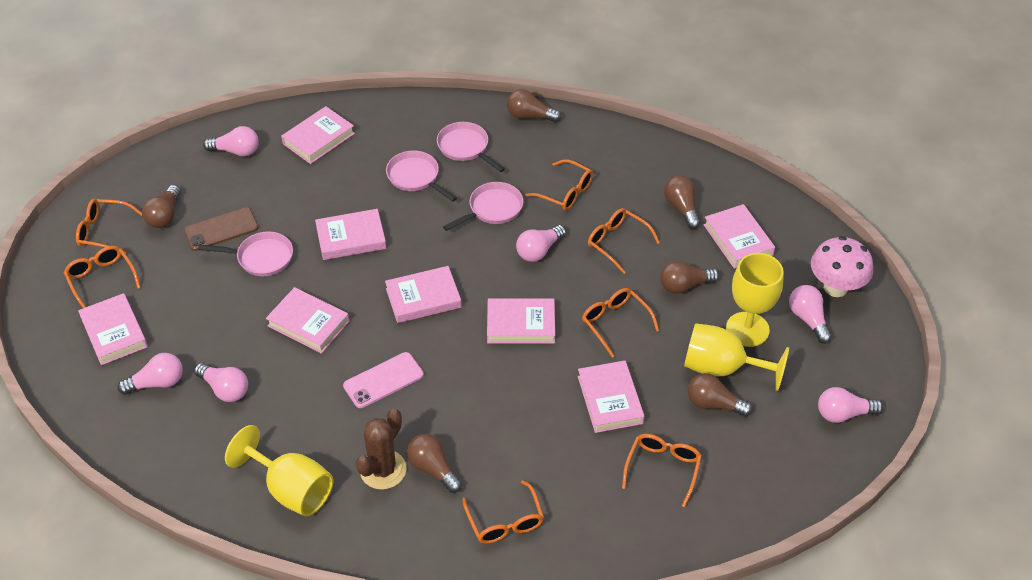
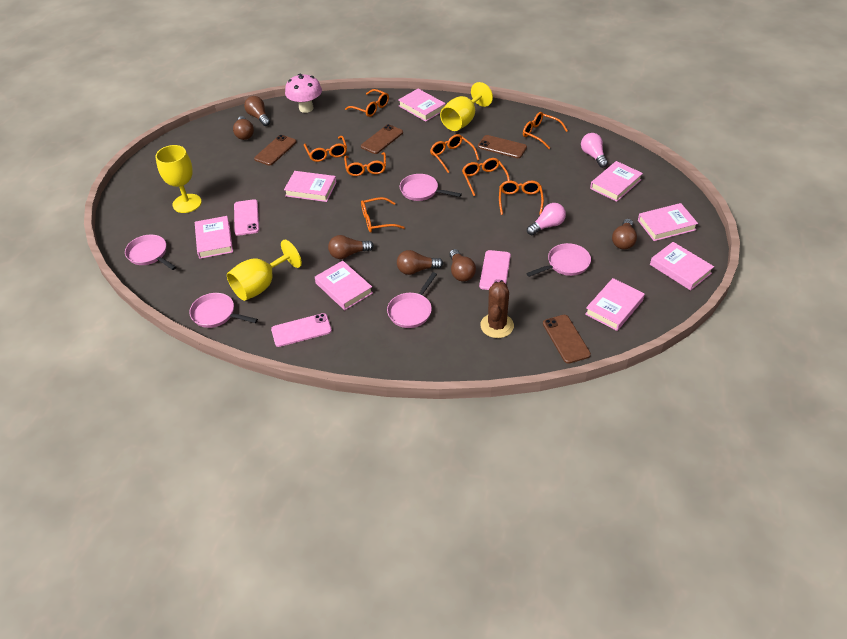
brown phone: 1 -> 4
orange glasses: 7 -> 8
pink light bulb: 6 -> 2
pink pan: 4 -> 5
pink phone: 1 -> 3

